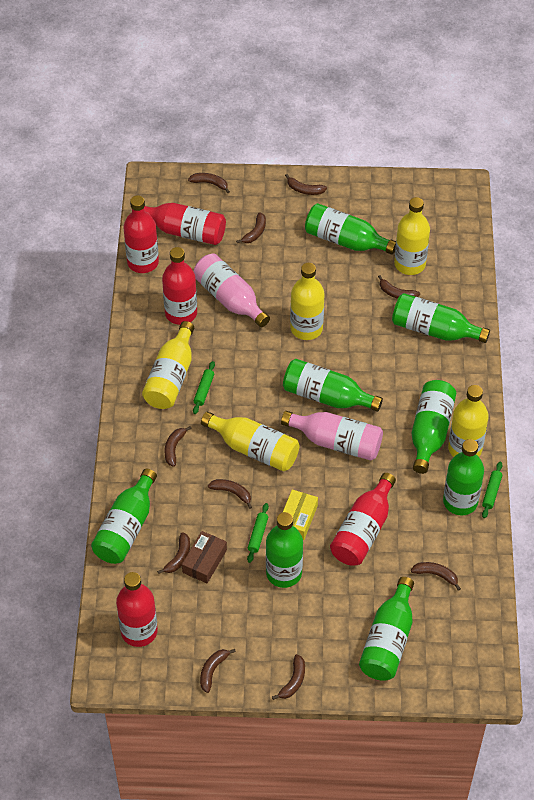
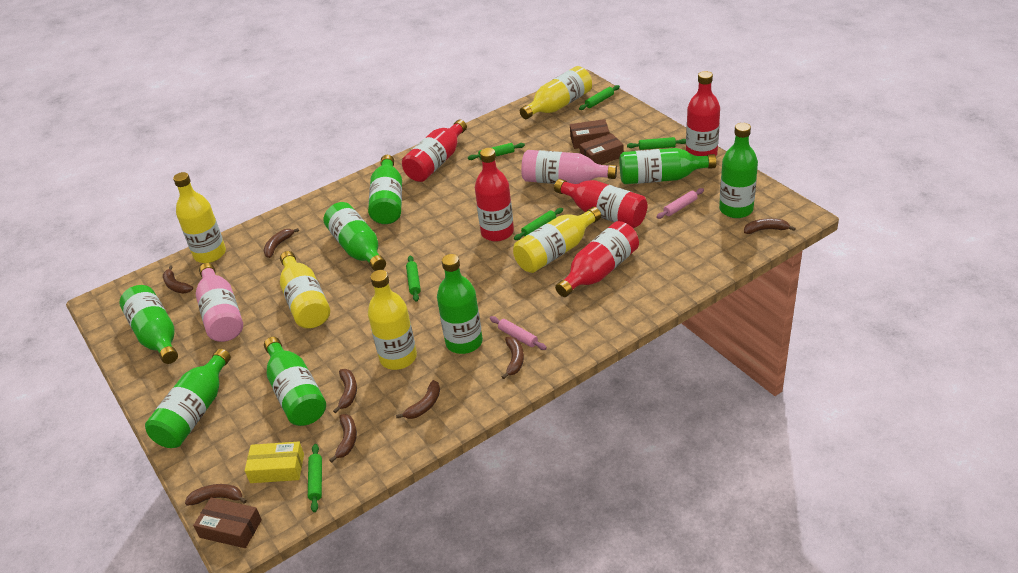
brown banana: 10 -> 8
brown box: 1 -> 3
green rolling pin: 3 -> 6
pink rolling pin: 0 -> 2

